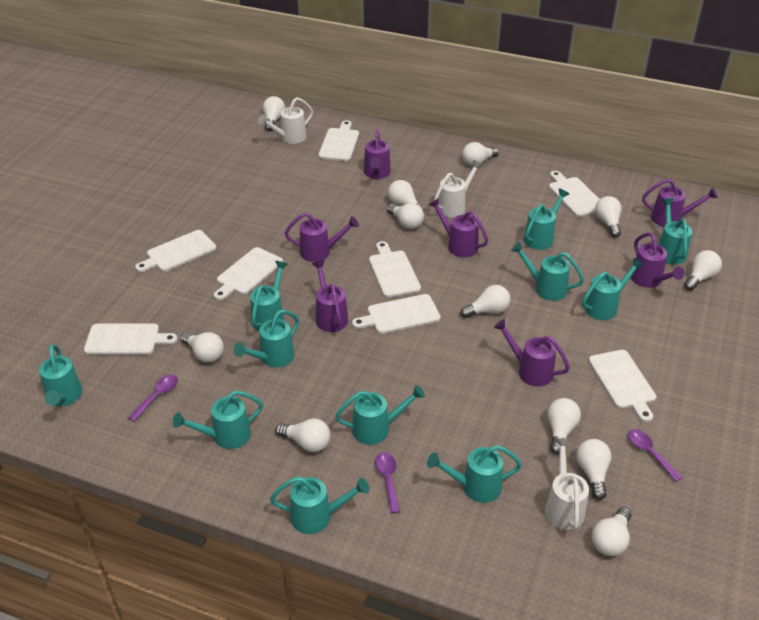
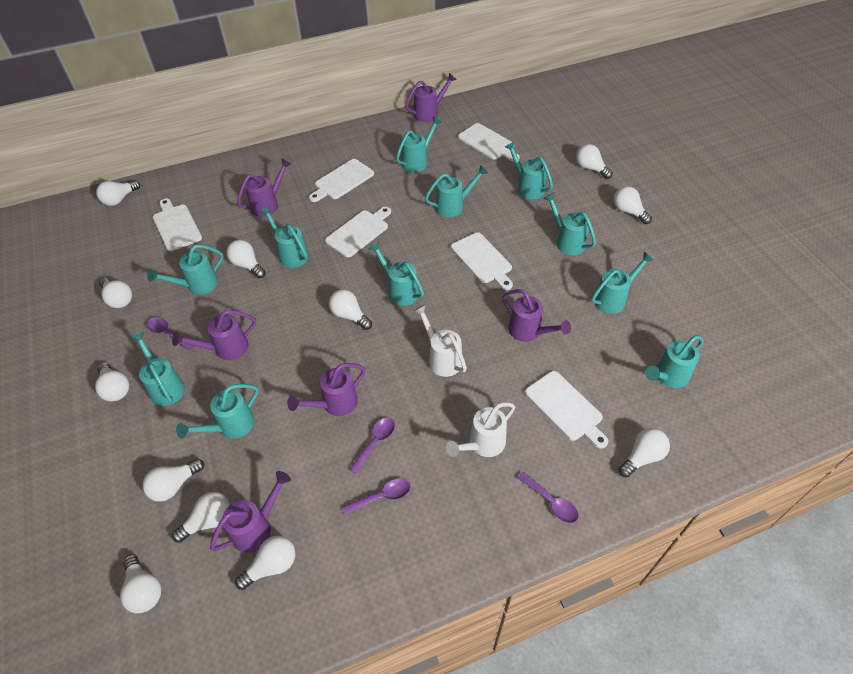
purple spoon: 3 -> 4
purple watering can: 7 -> 6
white cutting board: 8 -> 6
white watering can: 3 -> 2

